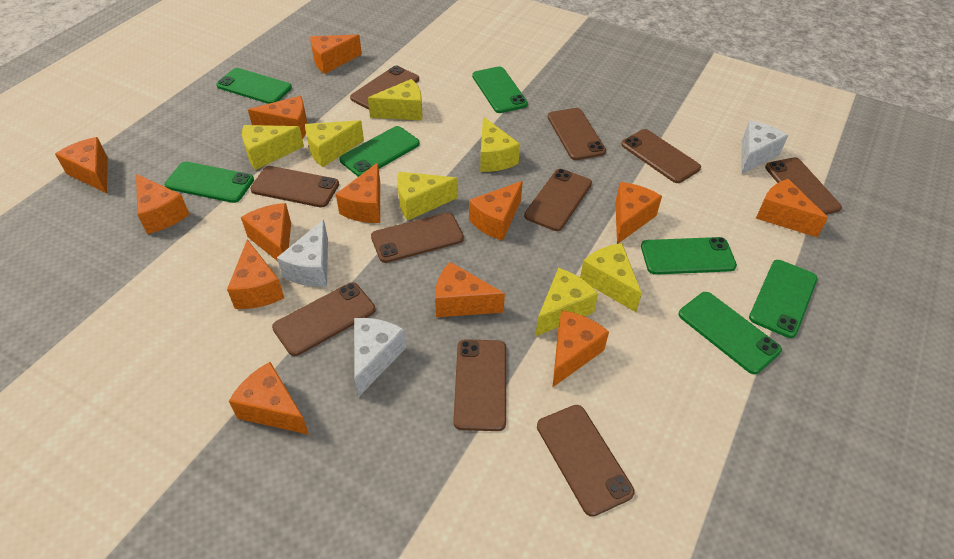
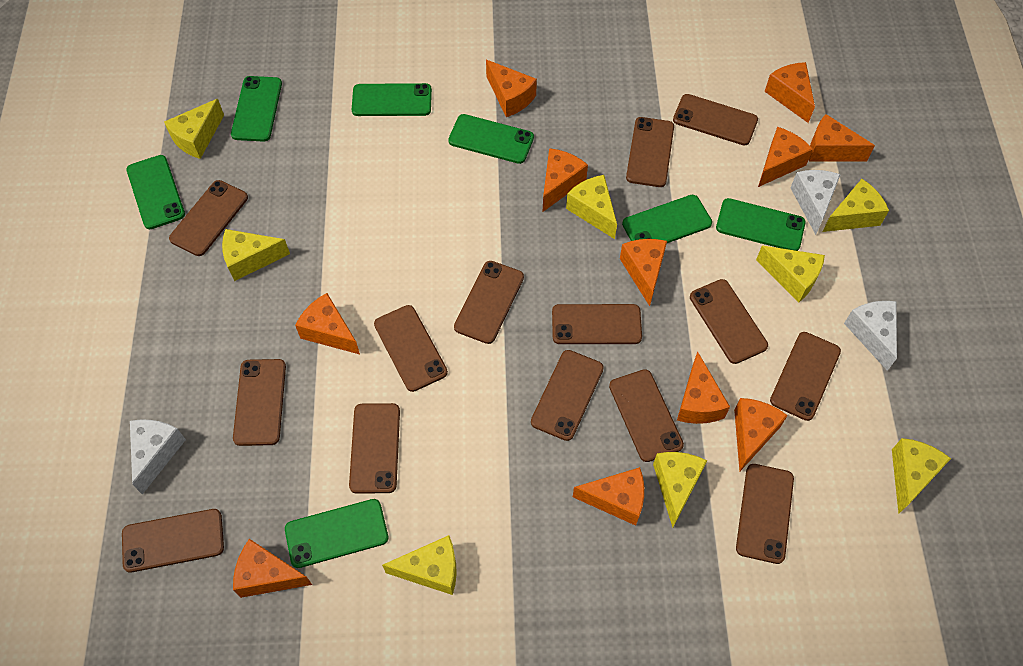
brown phone: 10 -> 14
orange cheese: 13 -> 11
yellow cheese: 7 -> 8

